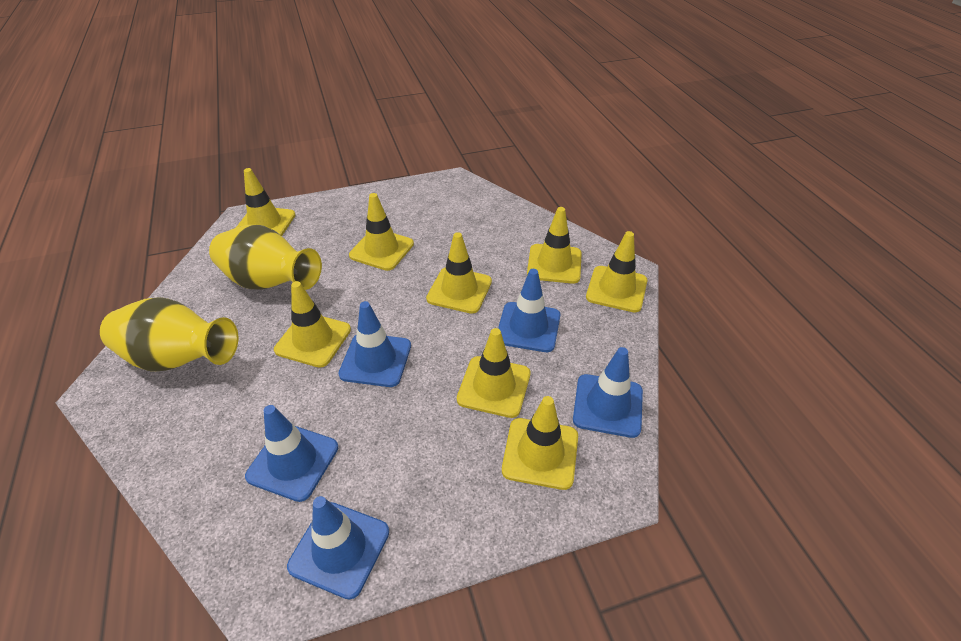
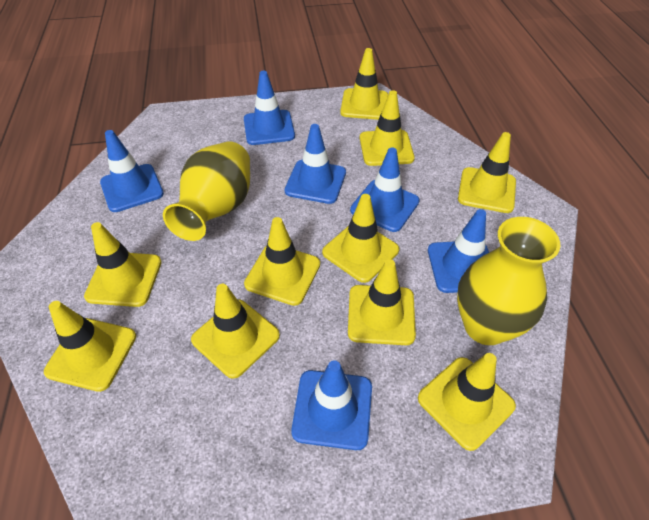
blue traffic cone: 5 -> 6
yellow traffic cone: 8 -> 10

